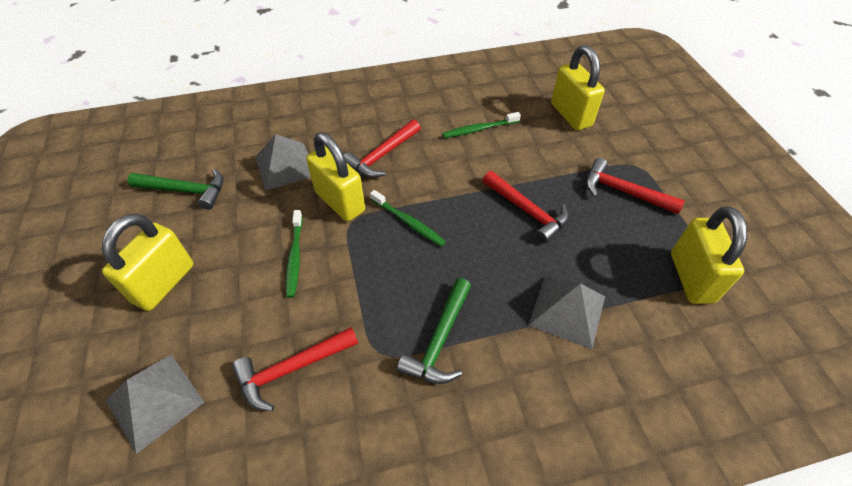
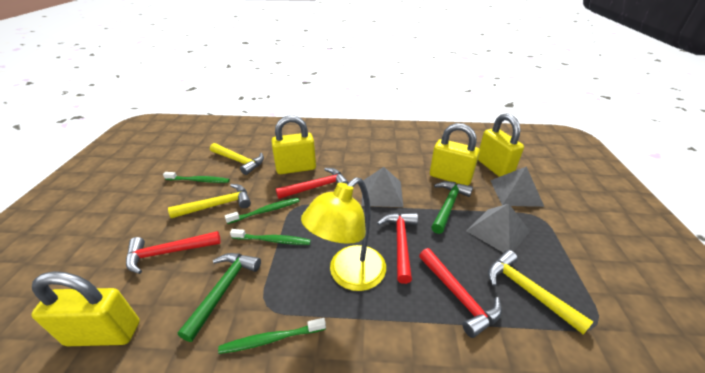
green toothbrush: 3 -> 4
yellow hammer: 0 -> 3
yellow lamp: 0 -> 1

